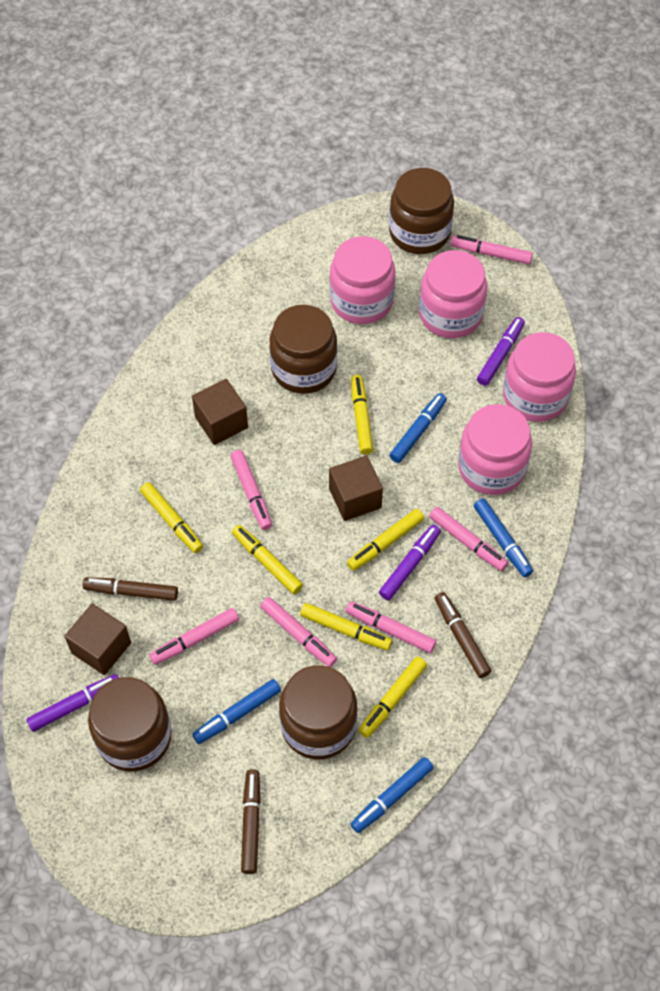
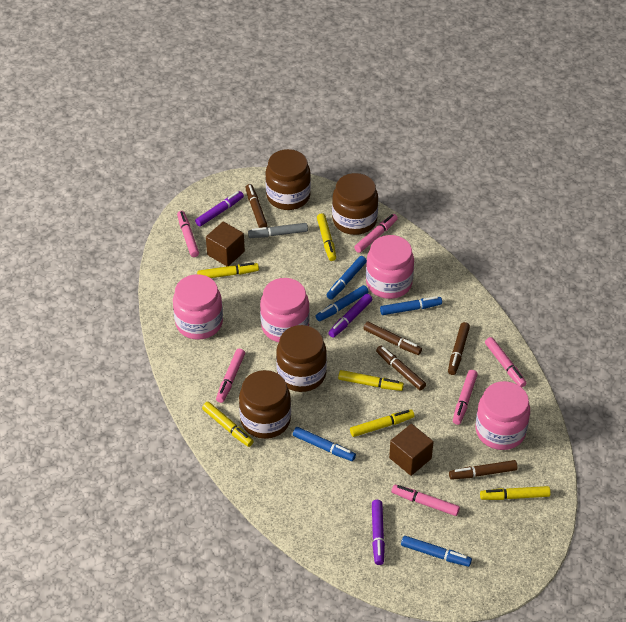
blue marker: 4 -> 5
brown cube: 3 -> 2
brown marker: 3 -> 5
grey marker: 0 -> 1

